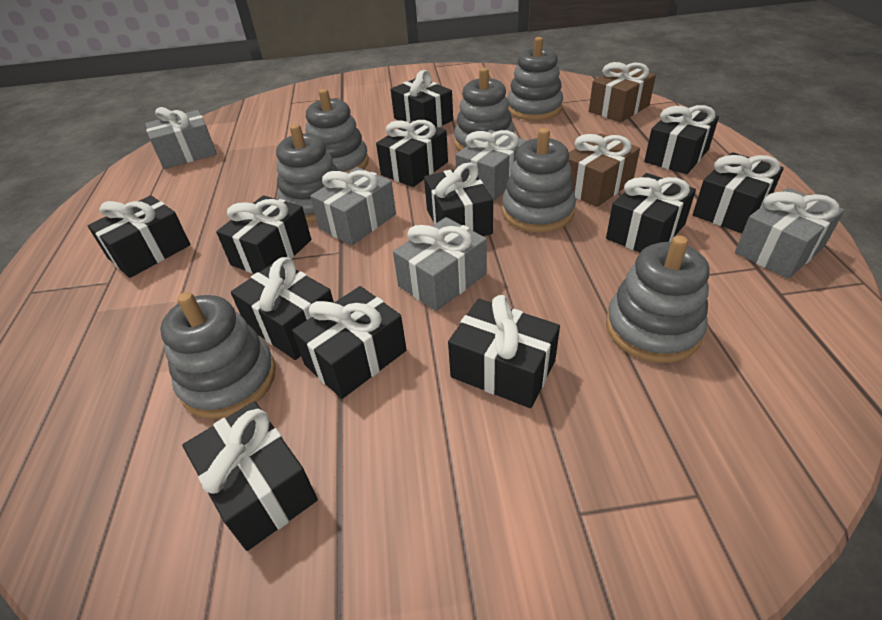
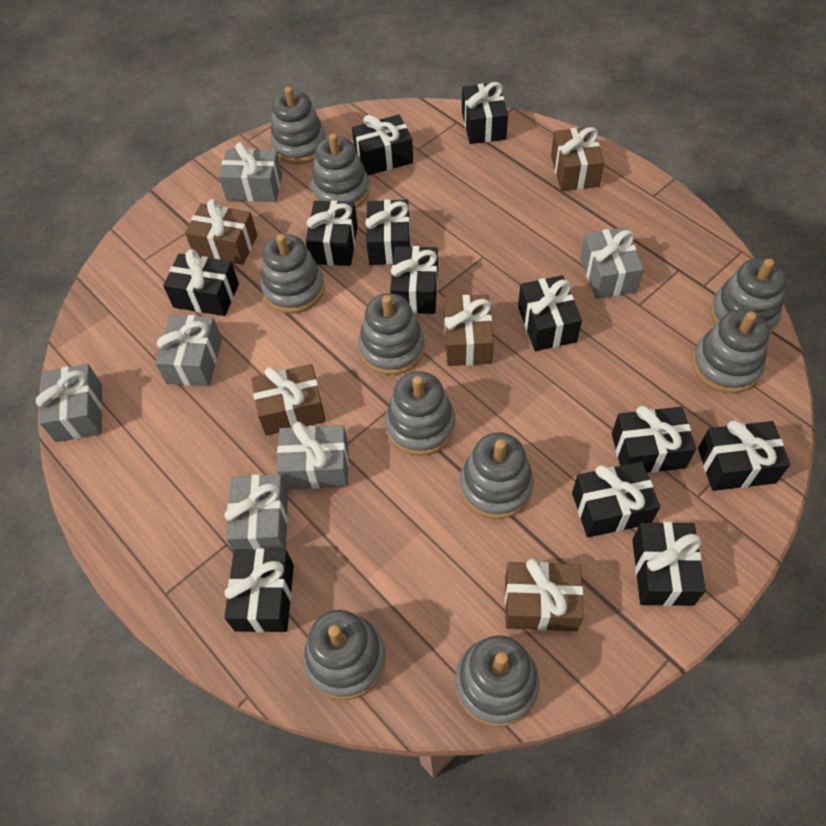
brown gift: 2 -> 5
grey gift: 5 -> 6
grey stacking toy: 7 -> 10

